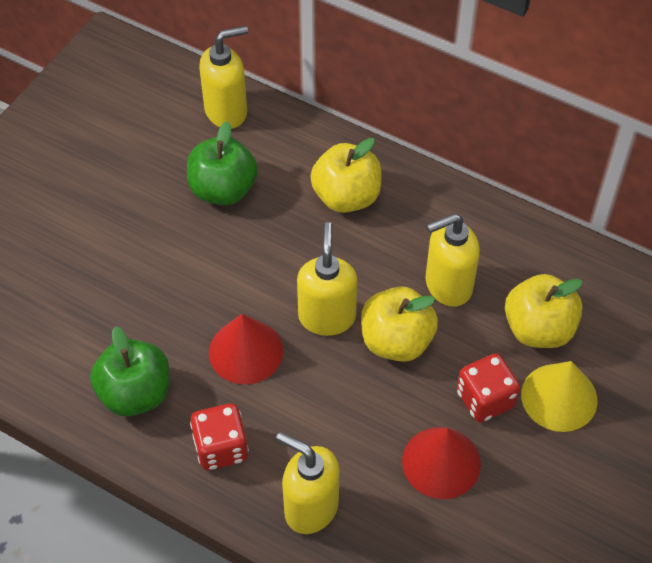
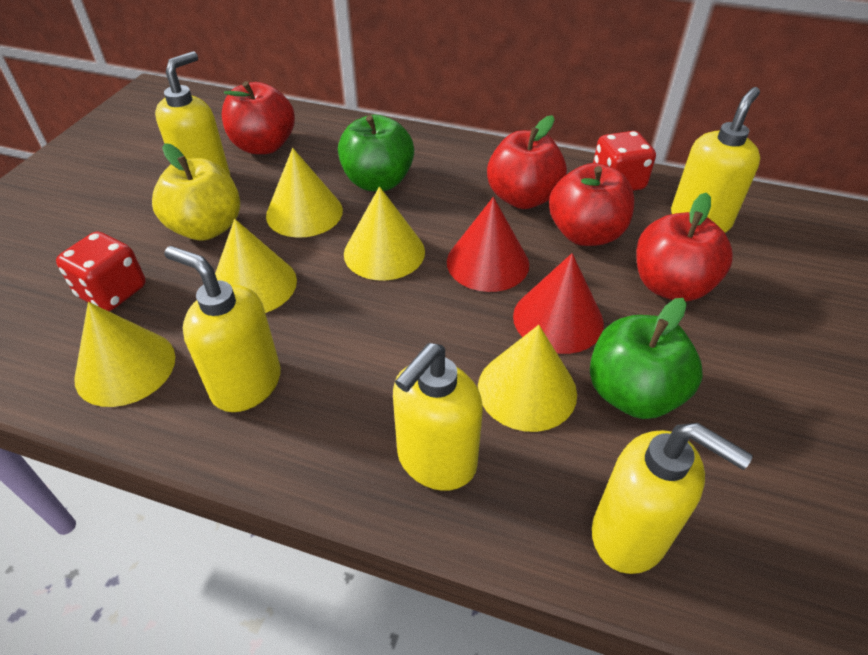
red apple: 0 -> 4
yellow apple: 3 -> 1
yellow cone: 1 -> 5
yellow soap dispenser: 4 -> 5

